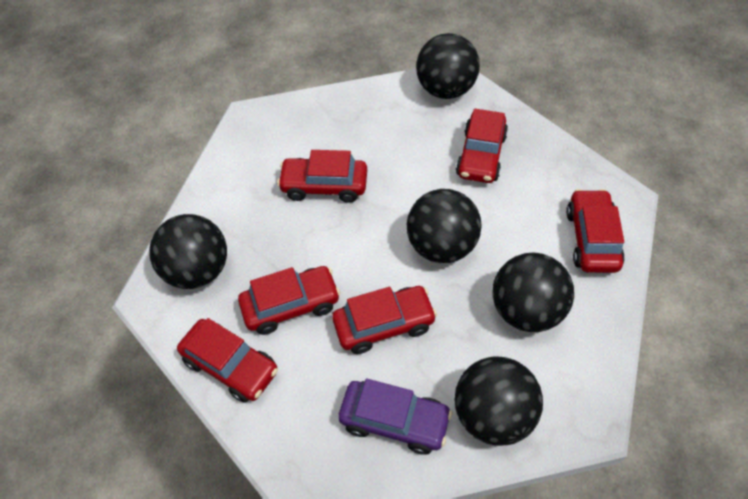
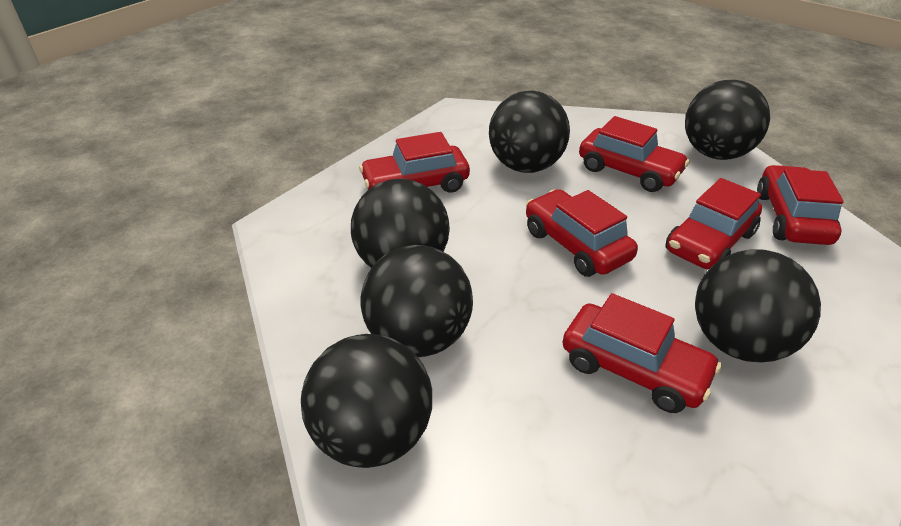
black ball: 5 -> 6
purple car: 1 -> 0

